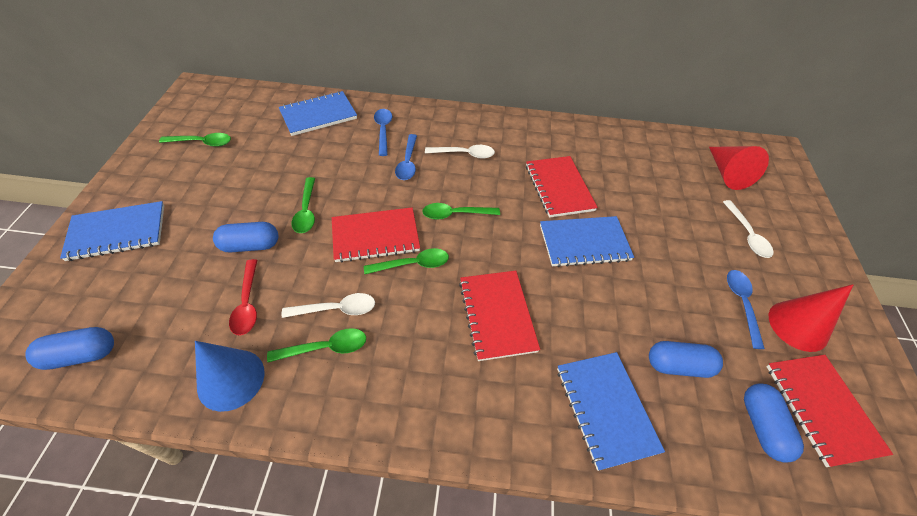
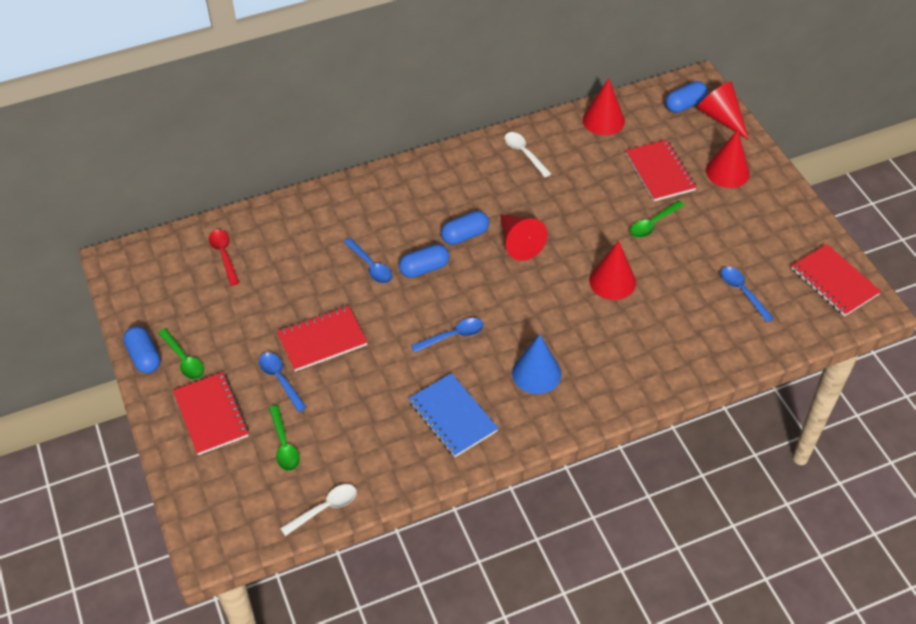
blue notebook: 4 -> 1
blue spoon: 3 -> 4
green spoon: 5 -> 3
red cone: 2 -> 5
white spoon: 3 -> 2

